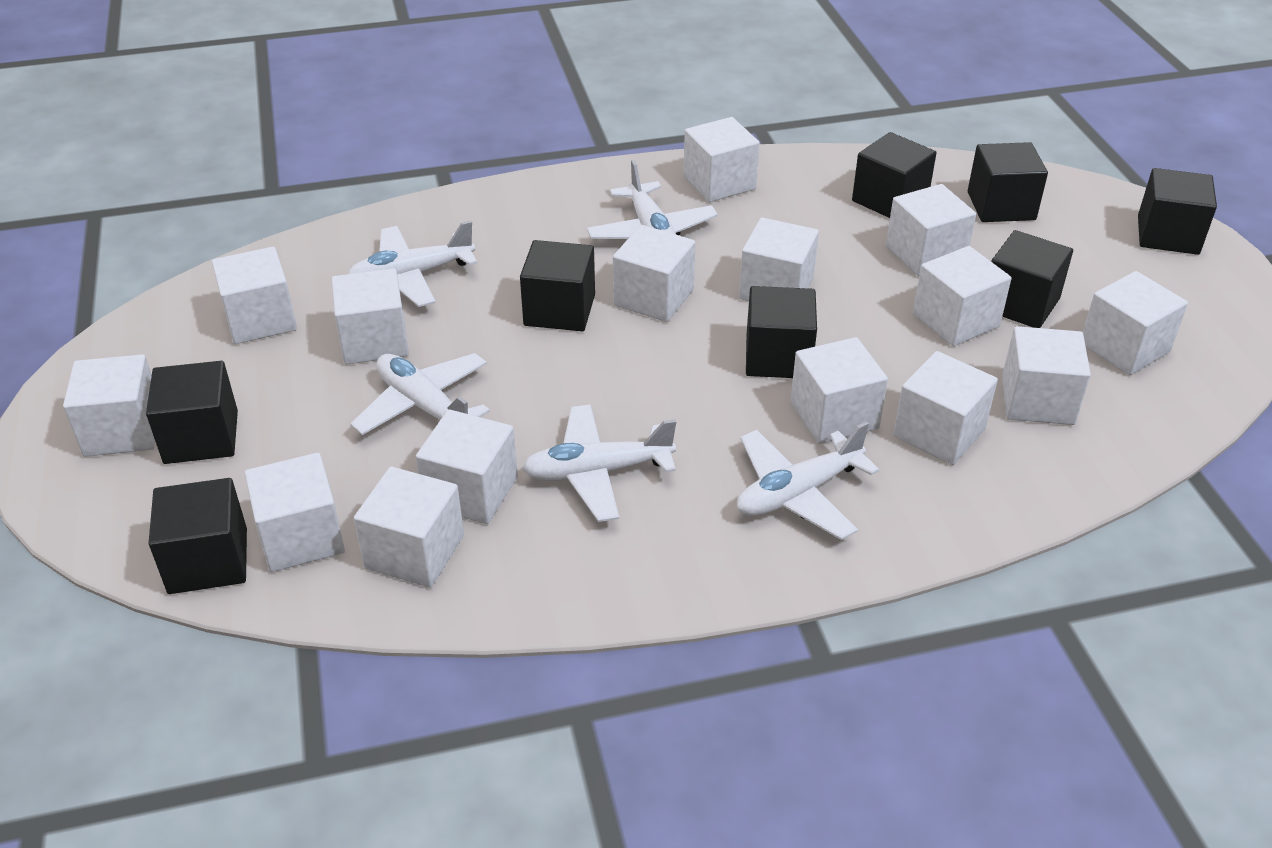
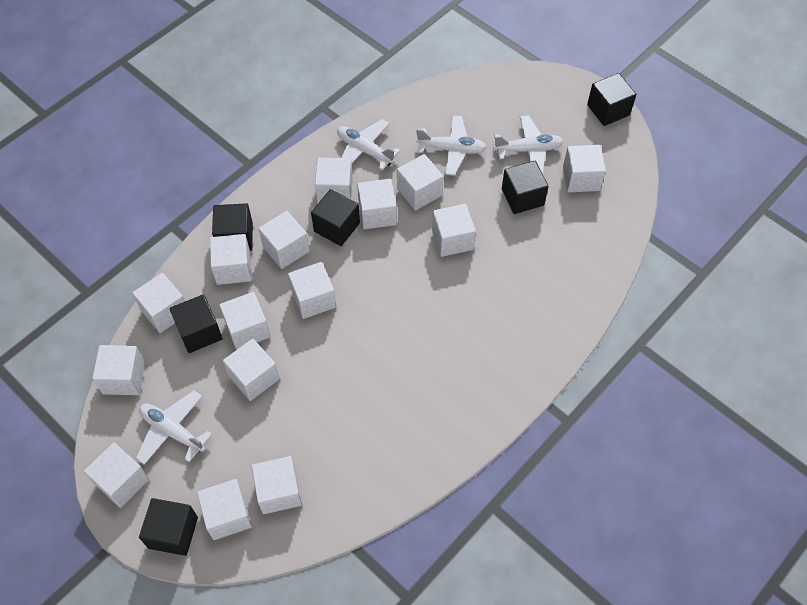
black cube: 8 -> 6
white plane: 5 -> 4

